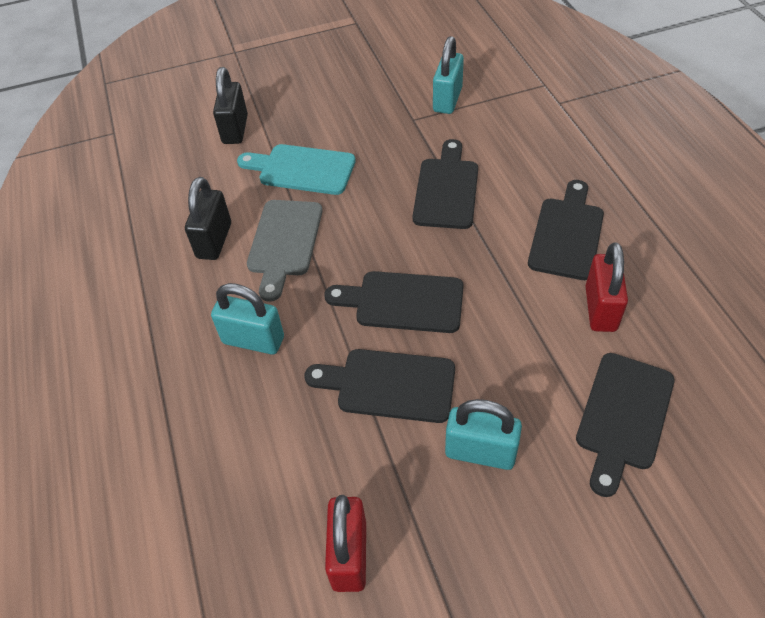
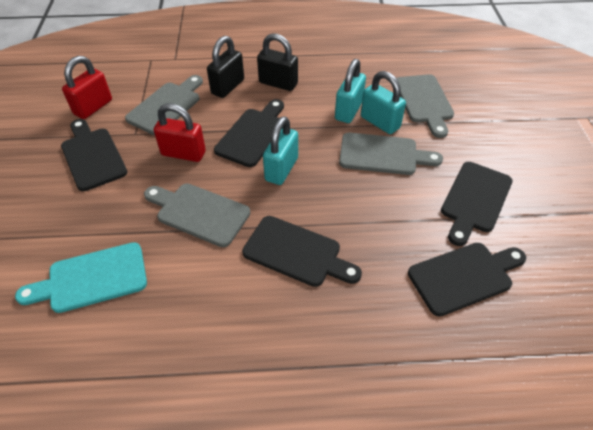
grey cutting board: 1 -> 4

